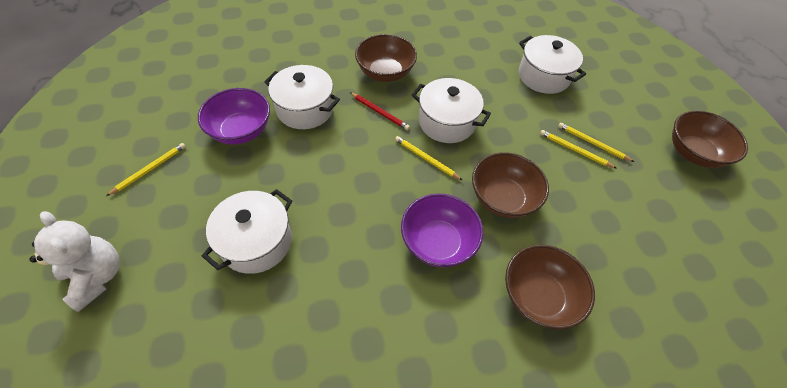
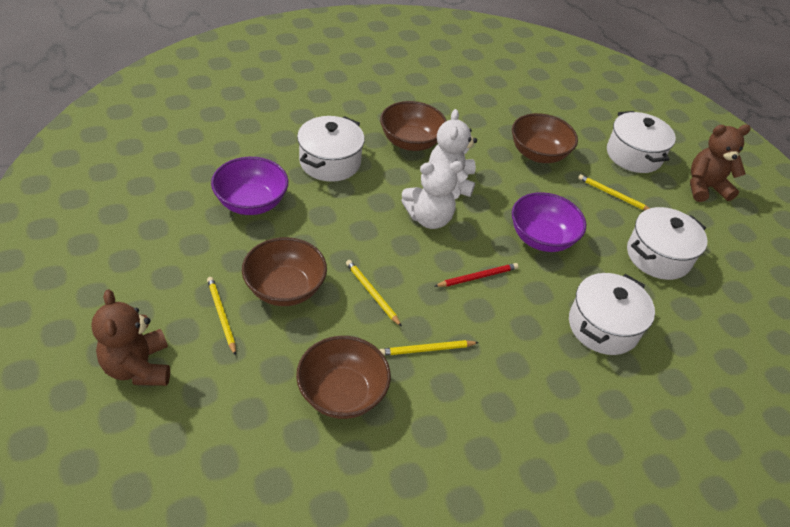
brown teddy bear: 0 -> 2
white teddy bear: 1 -> 2

